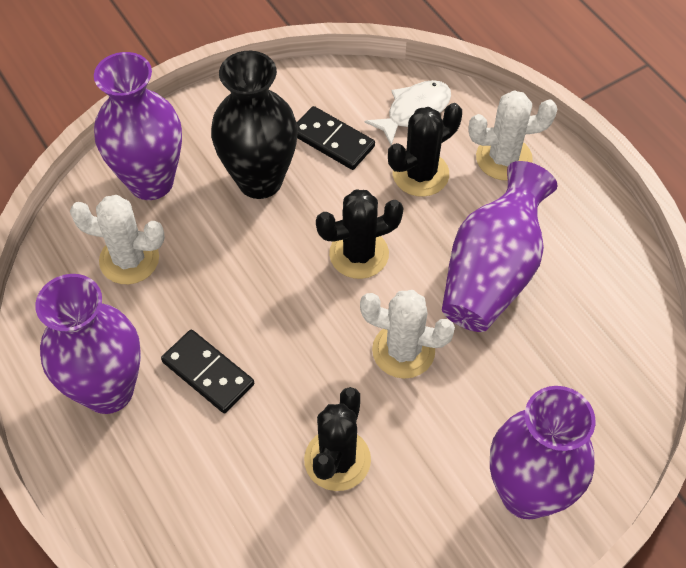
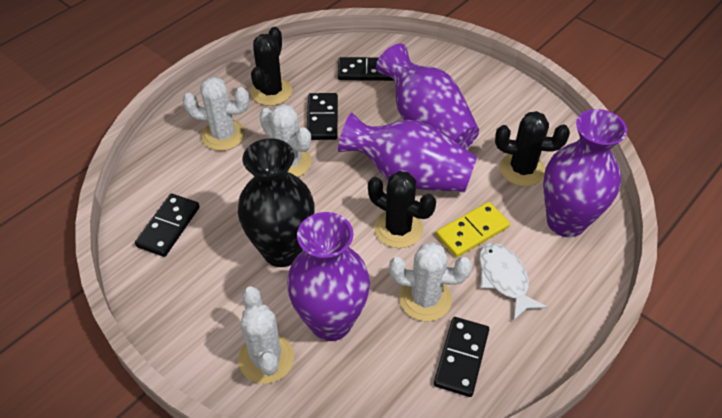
black domino: 2 -> 4
white cactus: 3 -> 4
yellow domino: 0 -> 1

